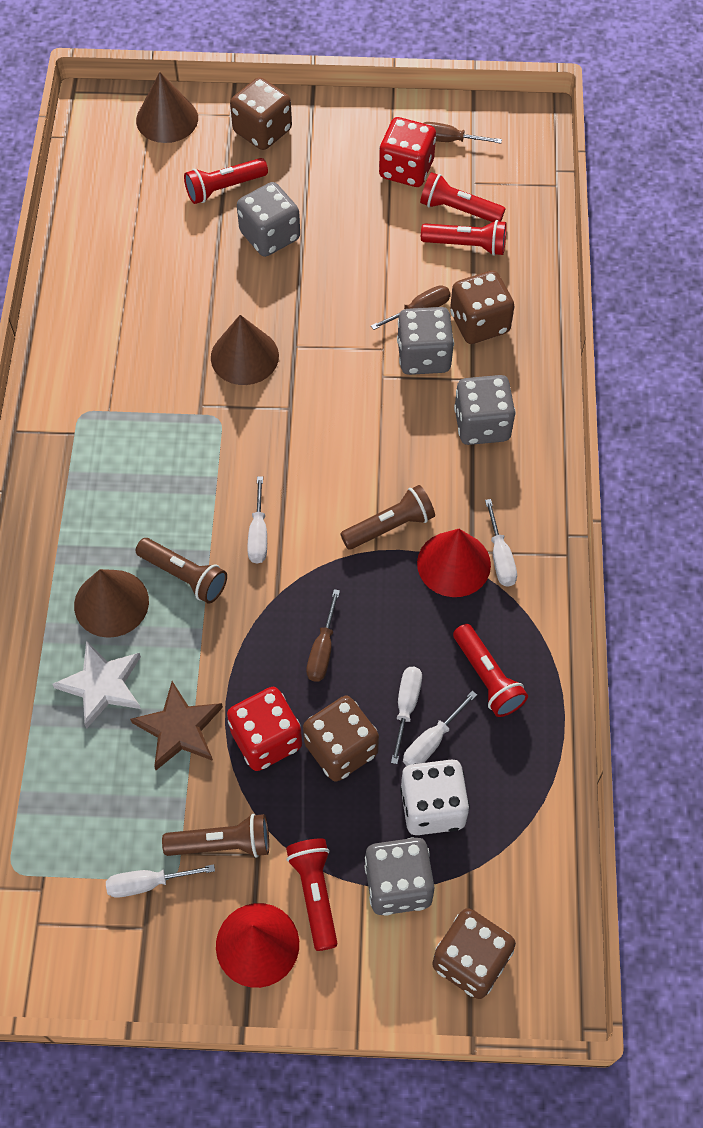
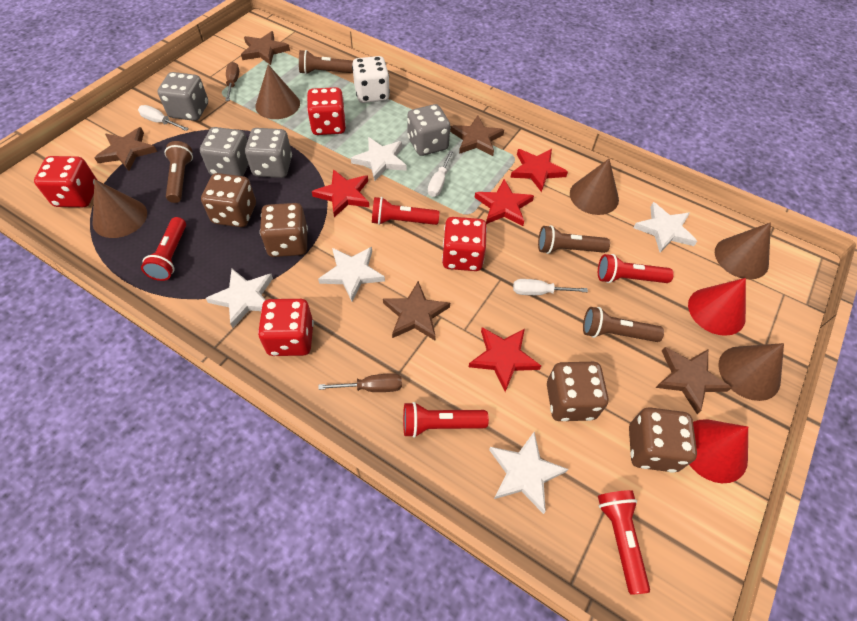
brown cone: 3 -> 5
brown flashlight: 3 -> 4
brown screwdriver: 3 -> 2
brown star: 1 -> 5
red dice: 2 -> 4
red star: 0 -> 4
white screwdriver: 5 -> 3
white star: 1 -> 5

